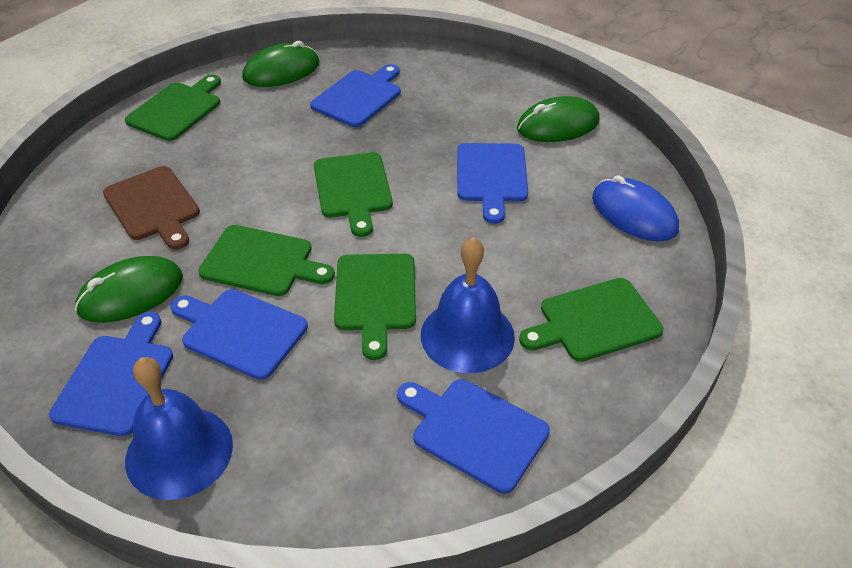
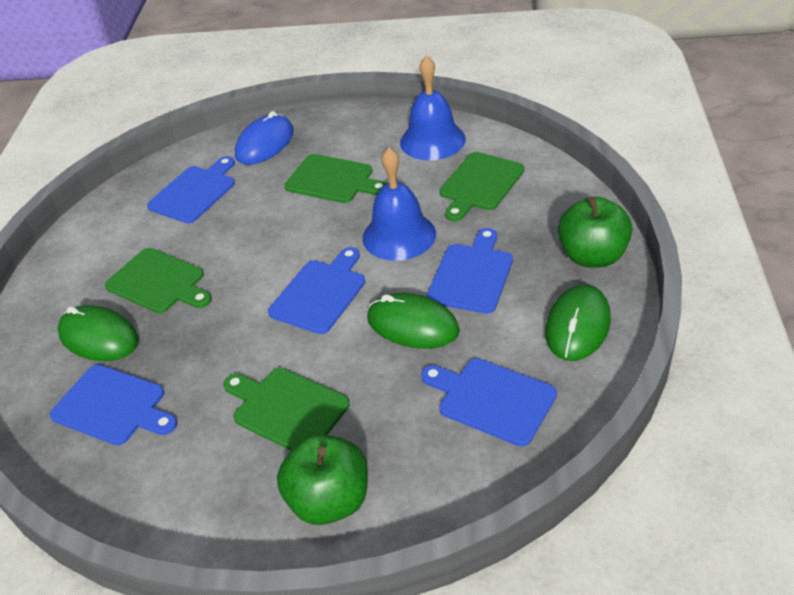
brown cutting board: 1 -> 0
green apple: 0 -> 2
green cutting board: 5 -> 4

